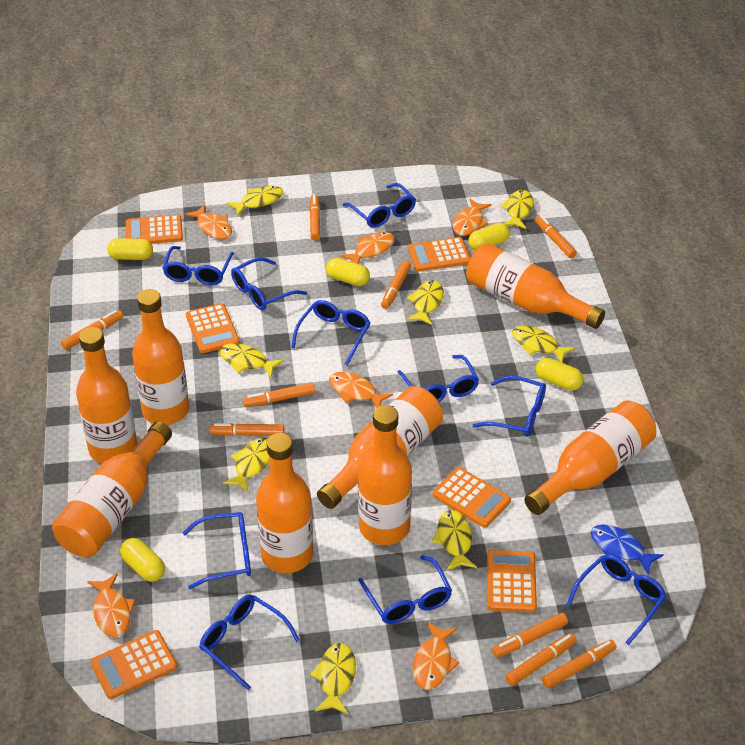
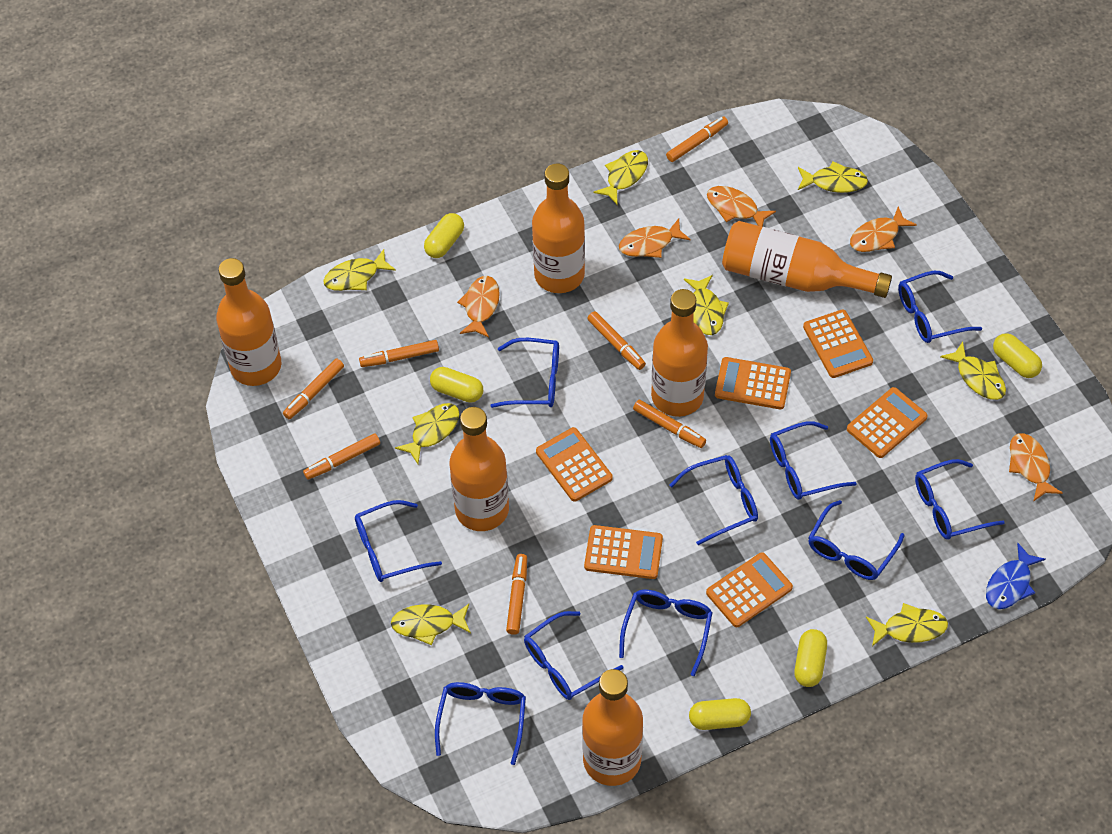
orange bottle: 8 -> 6
orange fish: 6 -> 5
orange marker: 9 -> 7

